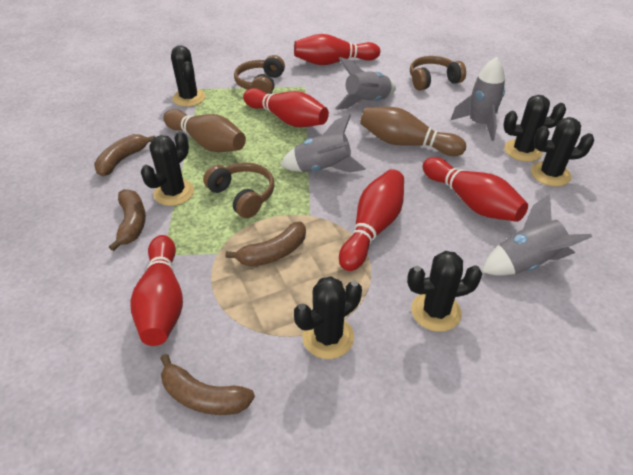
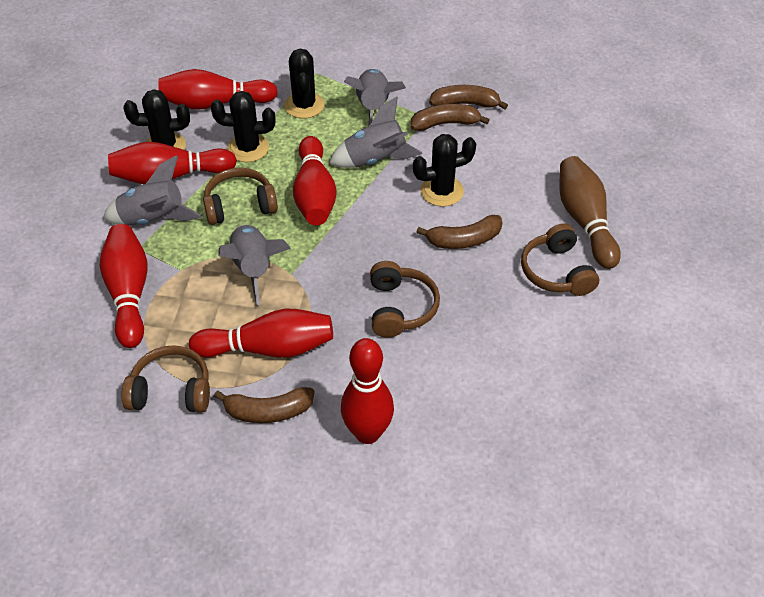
black cactus: 6 -> 4
brown bowling pin: 2 -> 1
brown headphones: 3 -> 4
red bowling pin: 5 -> 6

